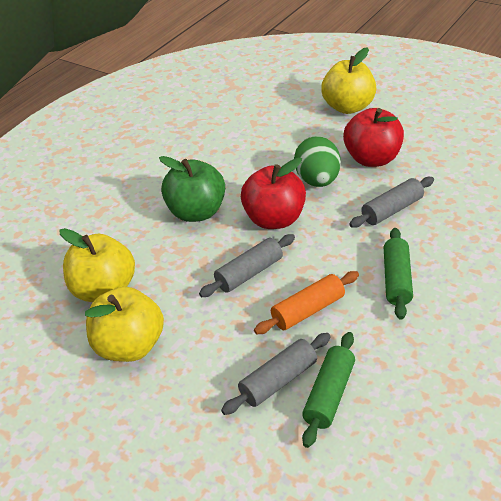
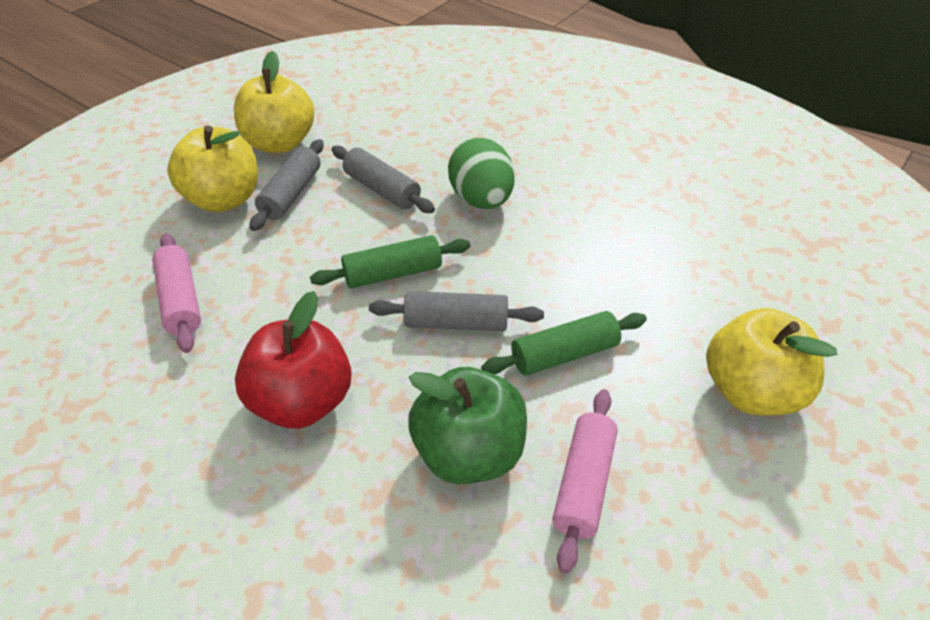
orange rolling pin: 1 -> 0
pink rolling pin: 0 -> 2
red apple: 2 -> 1

